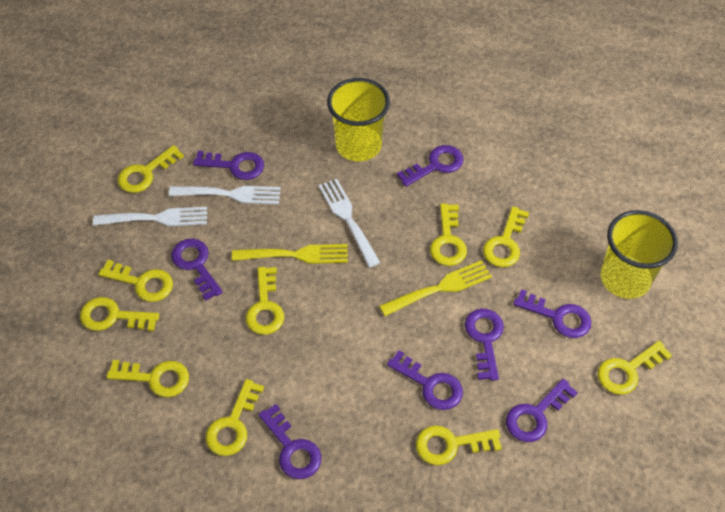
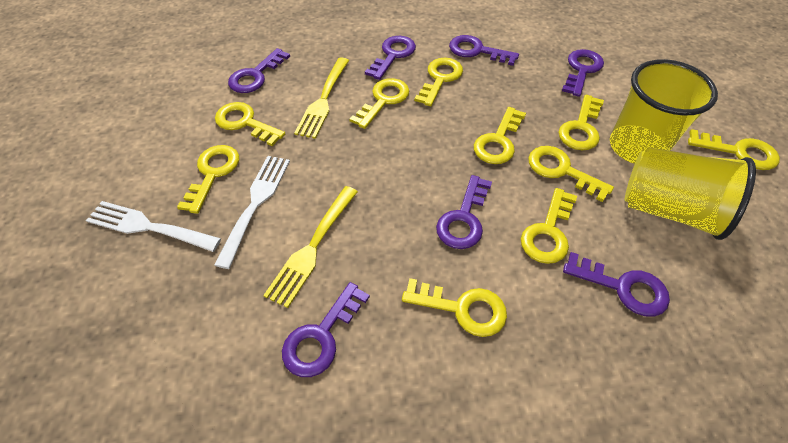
purple key: 8 -> 7
white fork: 3 -> 2

